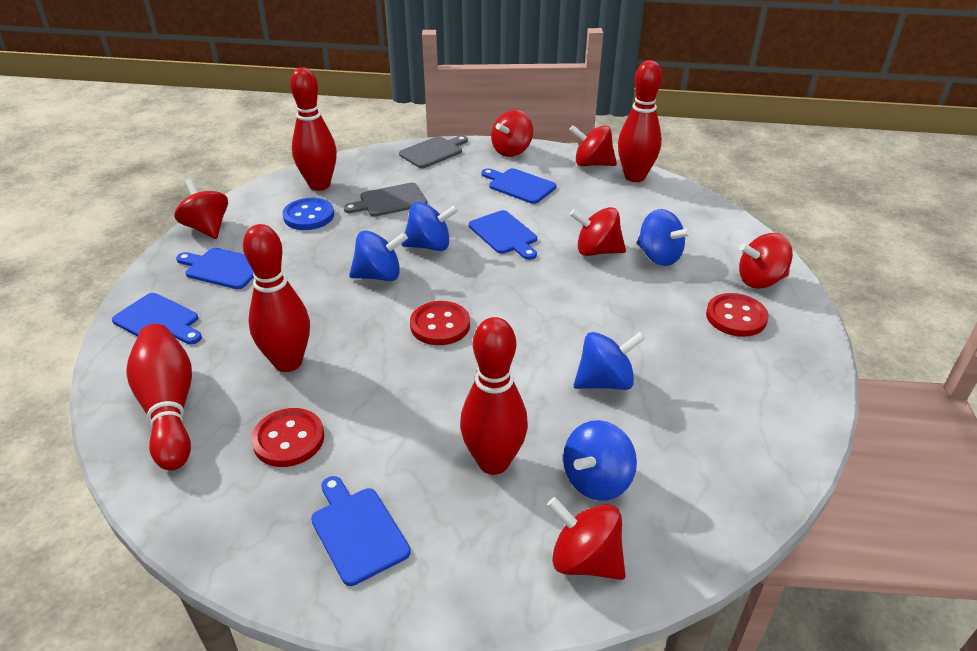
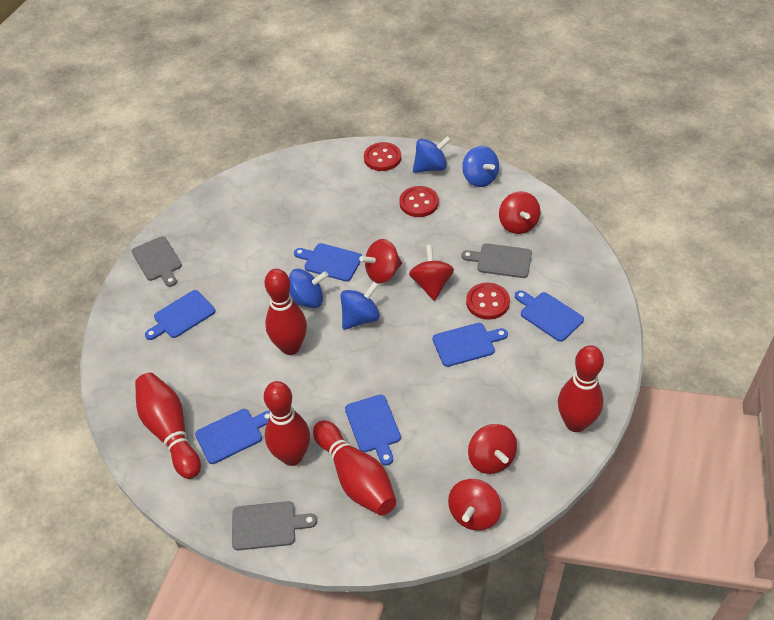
blue button: 1 -> 0
blue cutting board: 5 -> 6
blue spinning top: 5 -> 4
grey cutting board: 2 -> 3
red spinning top: 6 -> 5

